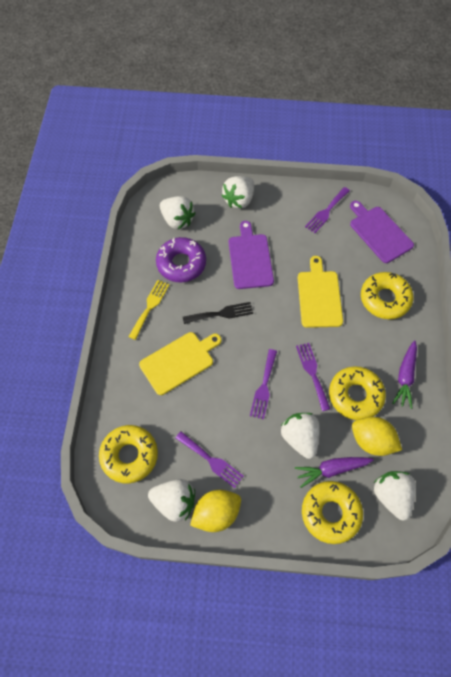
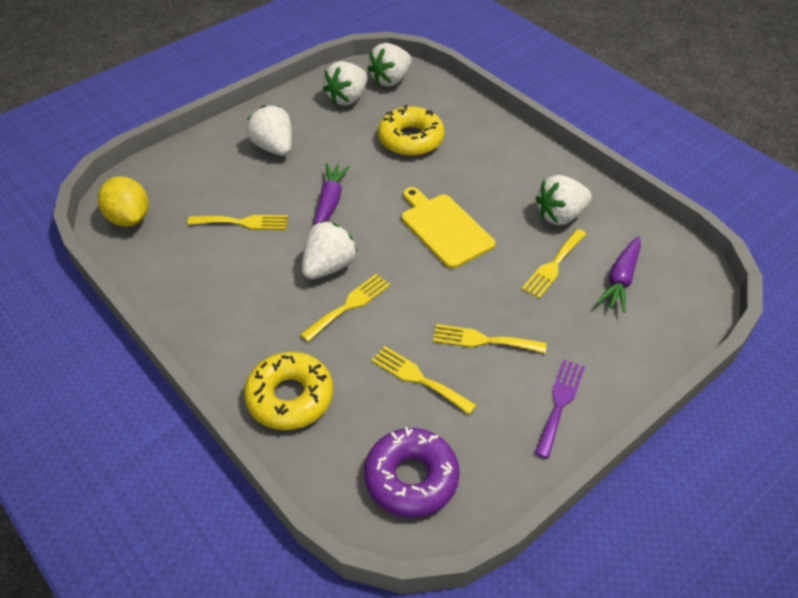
black fork: 1 -> 0
purple cutting board: 2 -> 0
purple fork: 4 -> 1
yellow cutting board: 2 -> 1
yellow donut: 4 -> 2
yellow fork: 1 -> 5
yellow lemon: 2 -> 1

